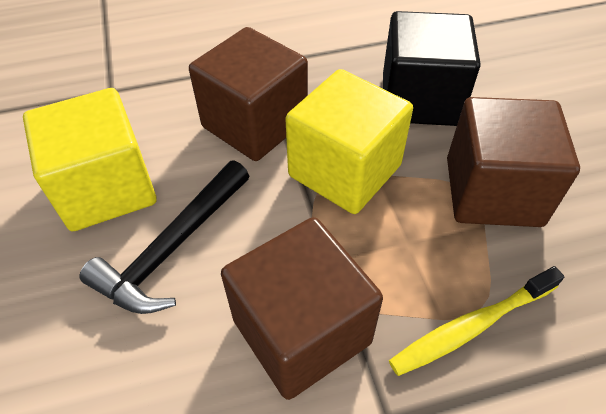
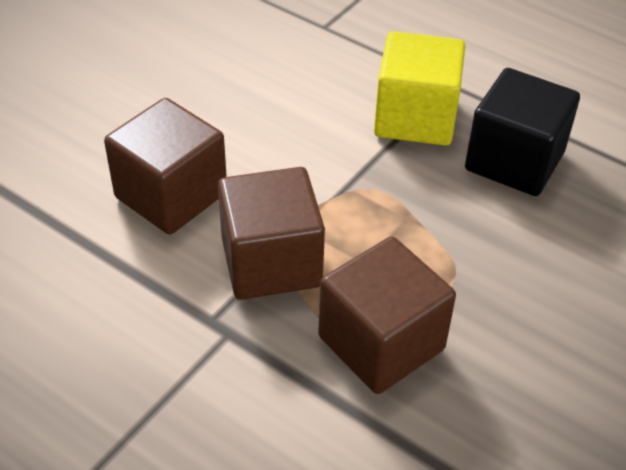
black hammer: 1 -> 0
yellow cube: 2 -> 1
yellow toothbrush: 1 -> 0

